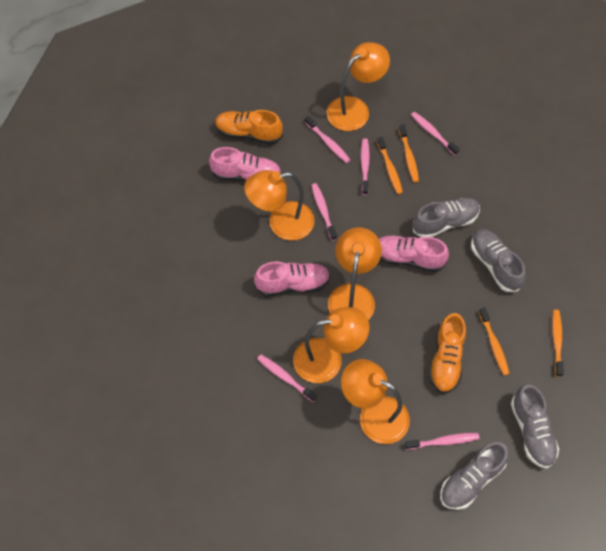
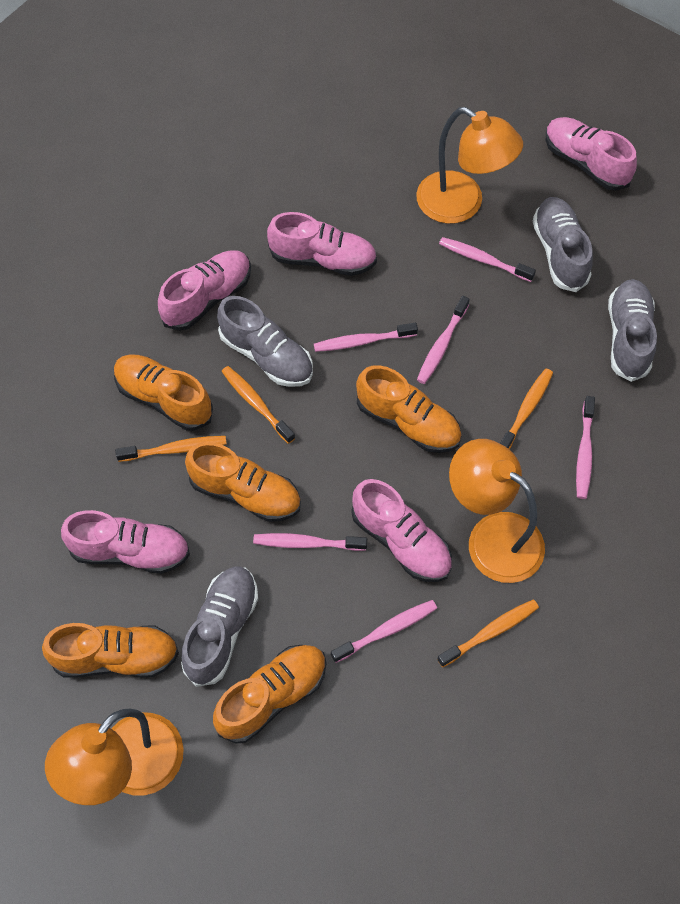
orange lamp: 5 -> 3
orange shoe: 2 -> 5
pink shoe: 3 -> 5

